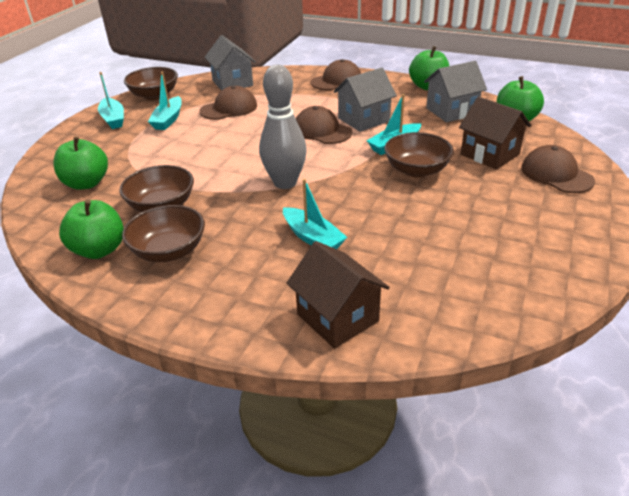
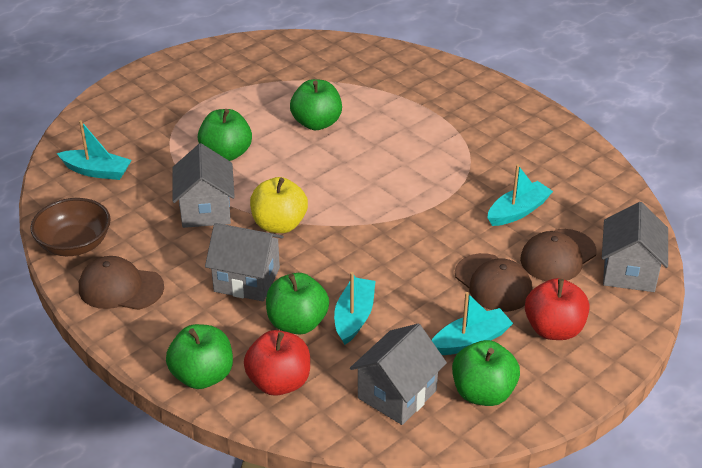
brown bowl: 4 -> 1
brown cap: 4 -> 3
brown house: 2 -> 0
green apple: 4 -> 5
grey bowling pin: 1 -> 0
grey house: 3 -> 4
red apple: 0 -> 2
yellow apple: 0 -> 1

